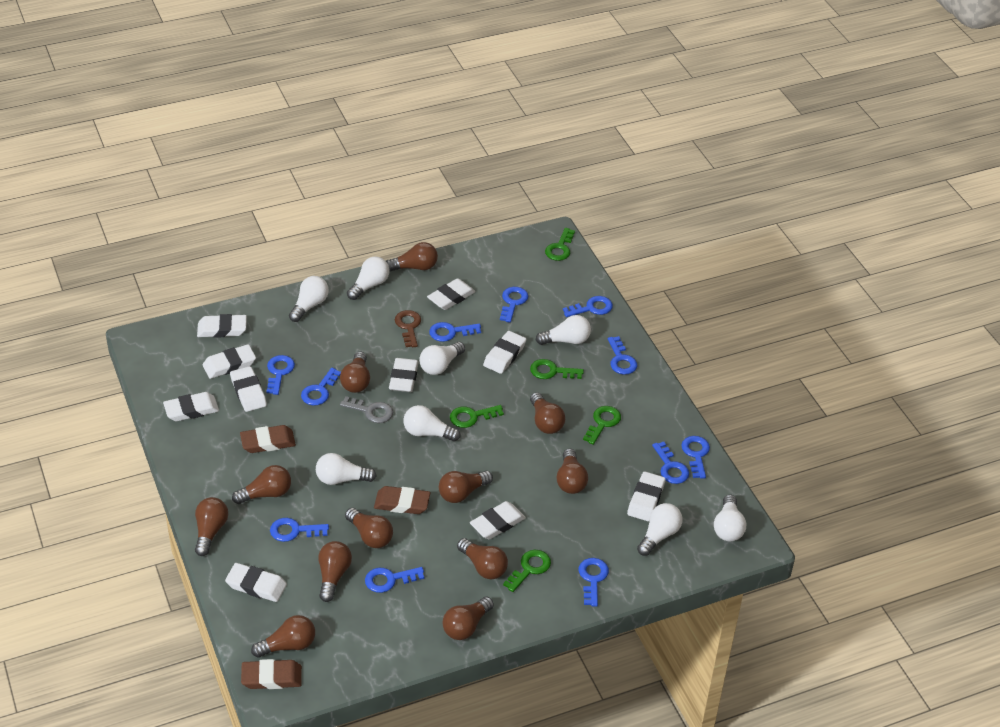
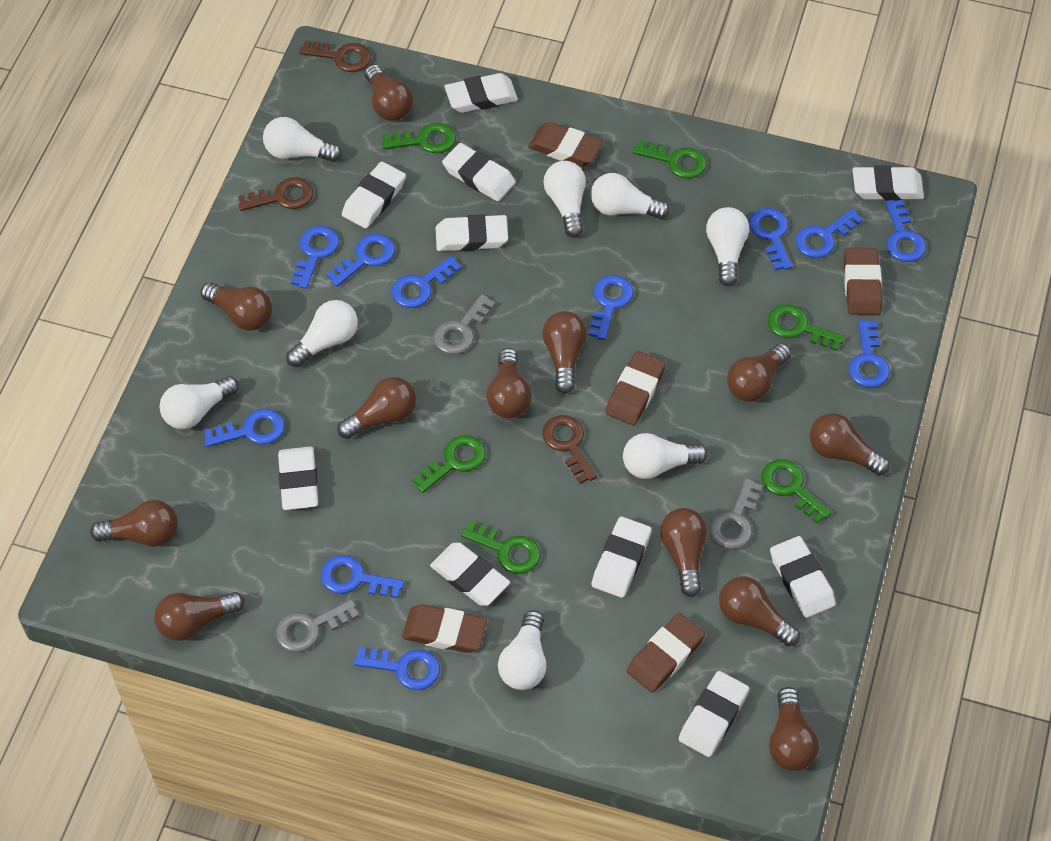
brown eraser: 3 -> 5
brown key: 1 -> 3
green key: 5 -> 6
grey key: 1 -> 3

